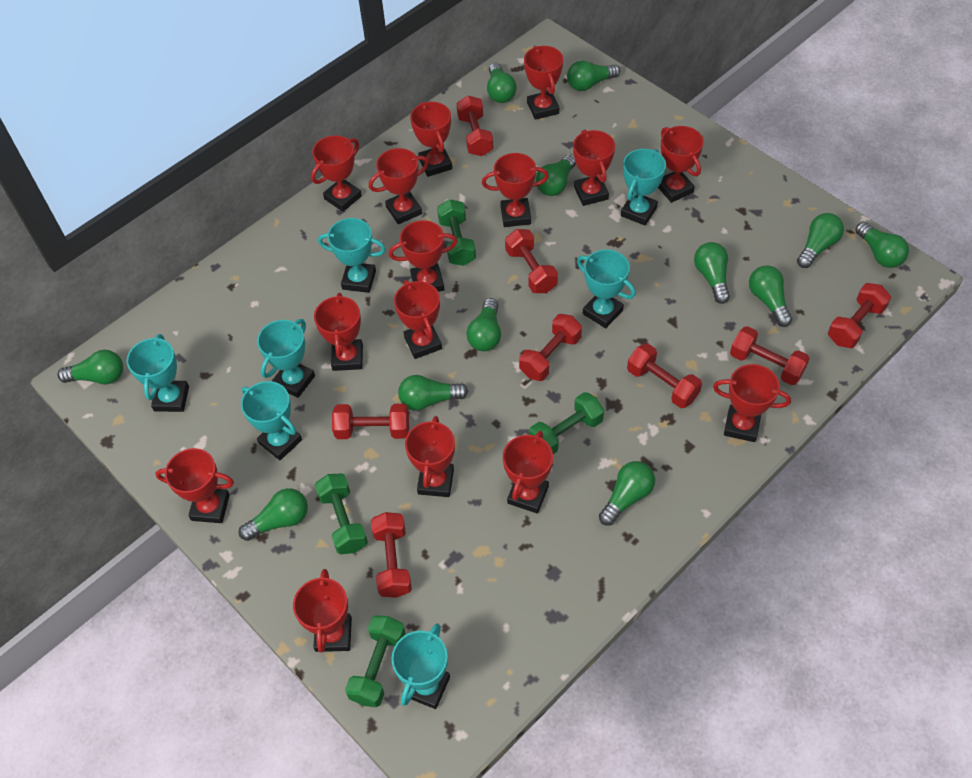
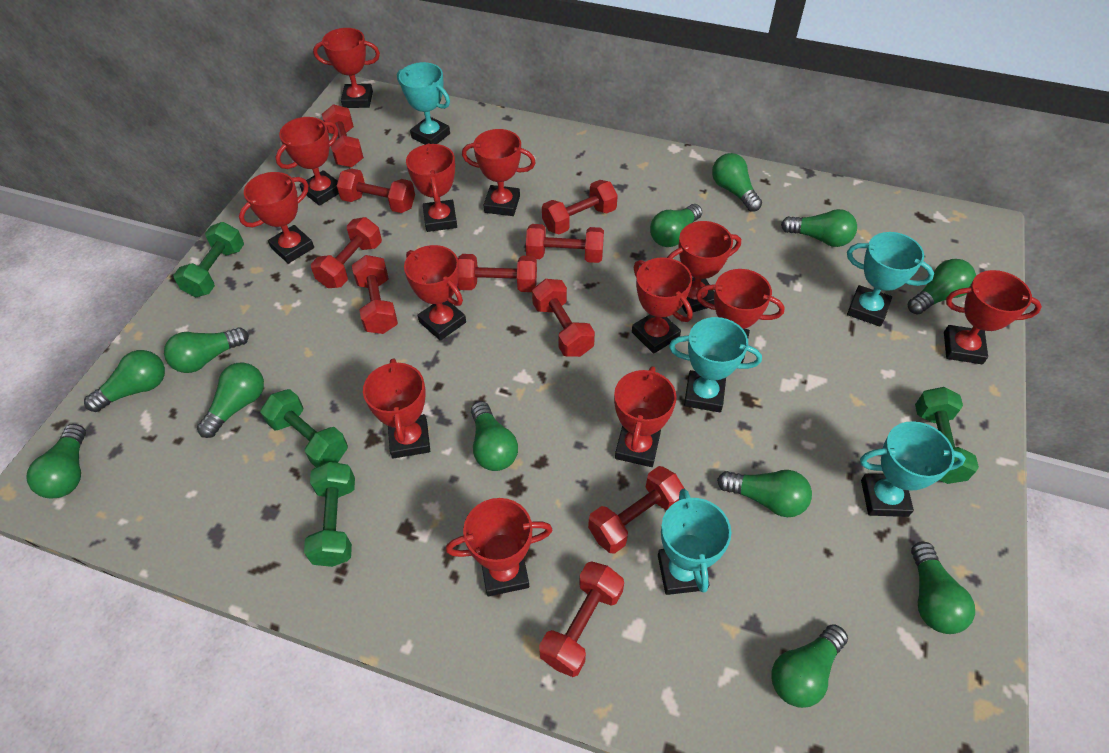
red dumbbell: 8 -> 10
red trophy: 15 -> 13
turquoise trophy: 7 -> 5

